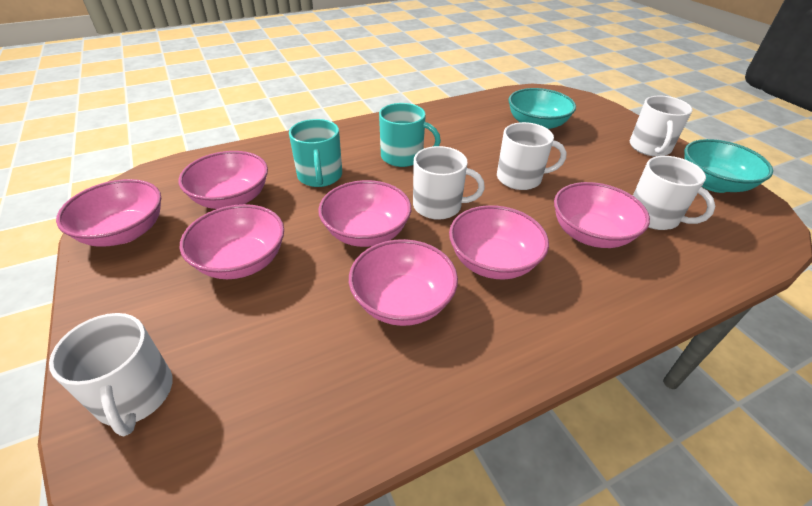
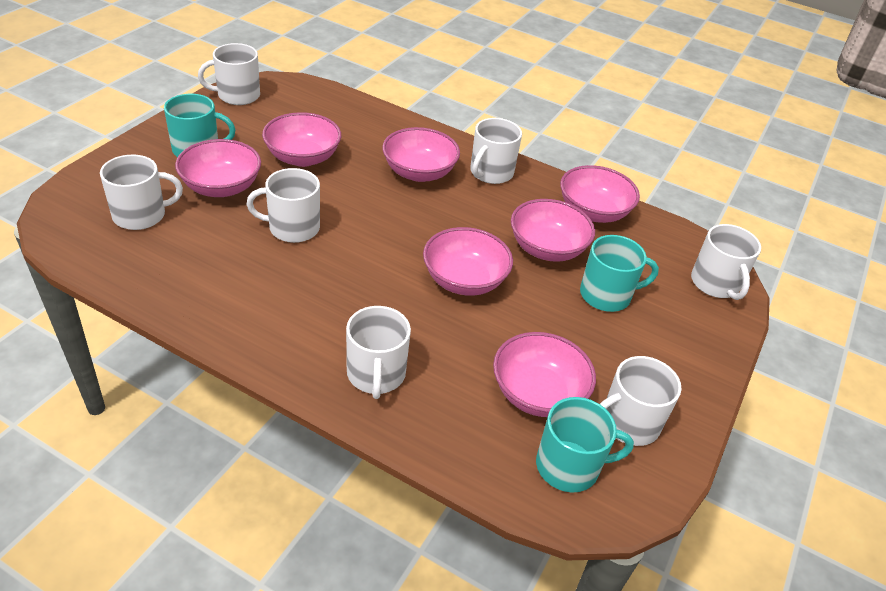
turquoise bowl: 2 -> 0
turquoise mug: 2 -> 3
white mug: 5 -> 7

